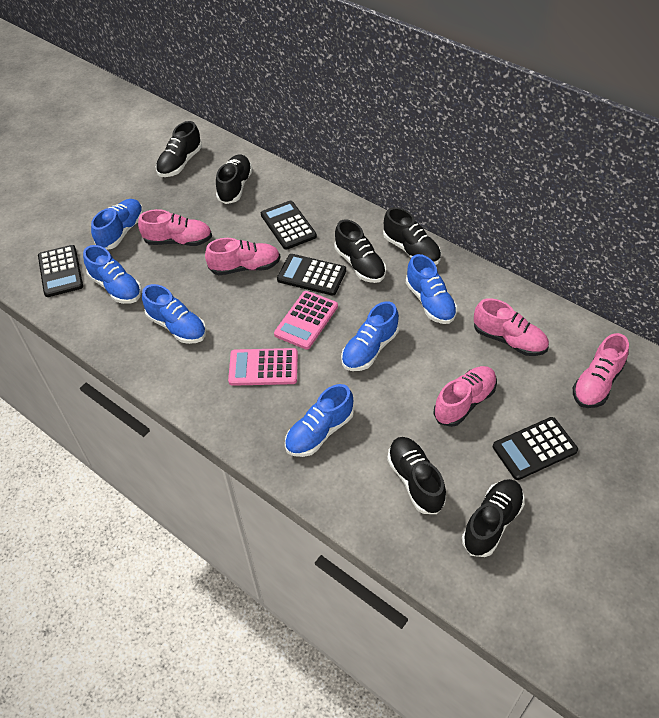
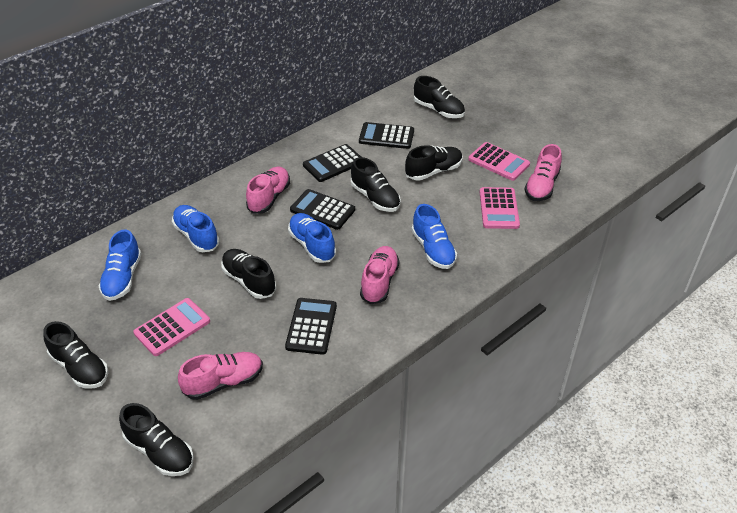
blue shoe: 6 -> 4
pink calculator: 2 -> 3
pink shoe: 5 -> 4

